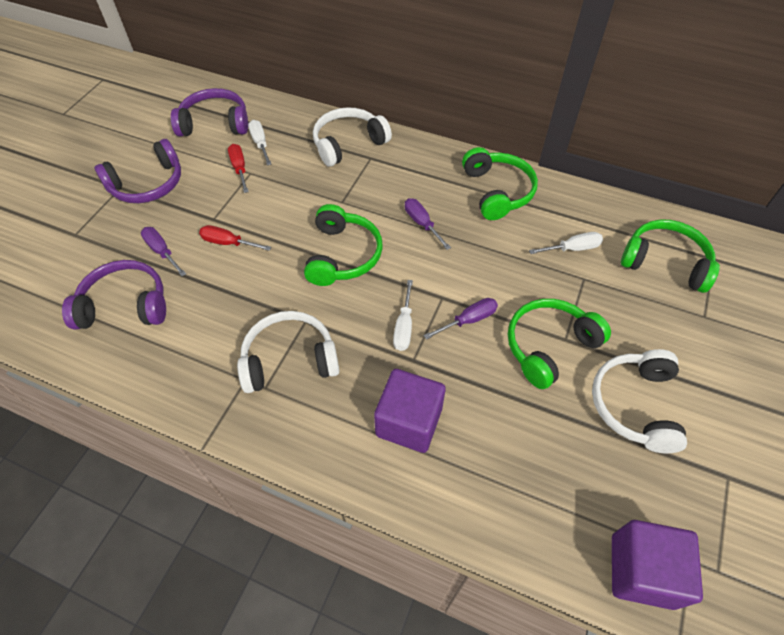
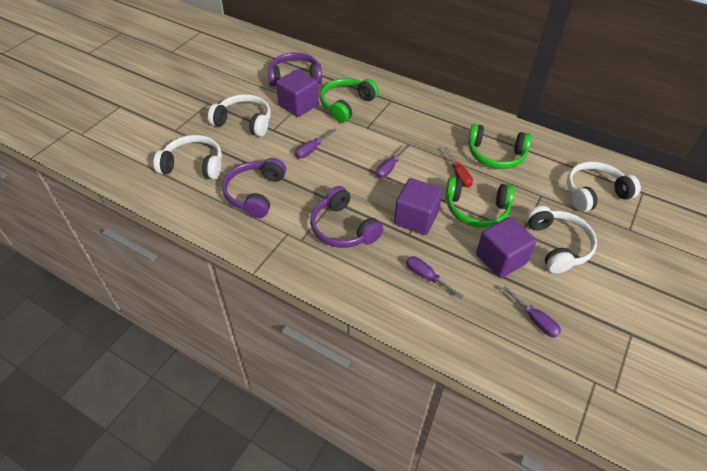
green headphones: 4 -> 3
purple cube: 2 -> 3
purple screwdriver: 3 -> 4
red screwdriver: 2 -> 1
white headphones: 3 -> 4
white screwdriver: 3 -> 0

